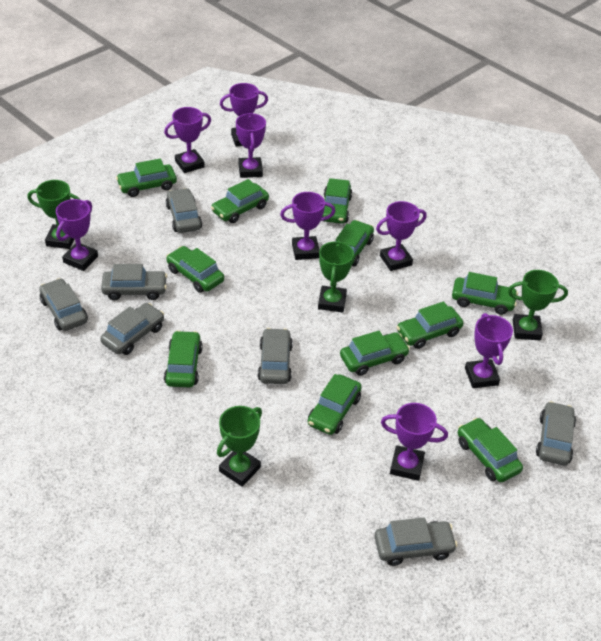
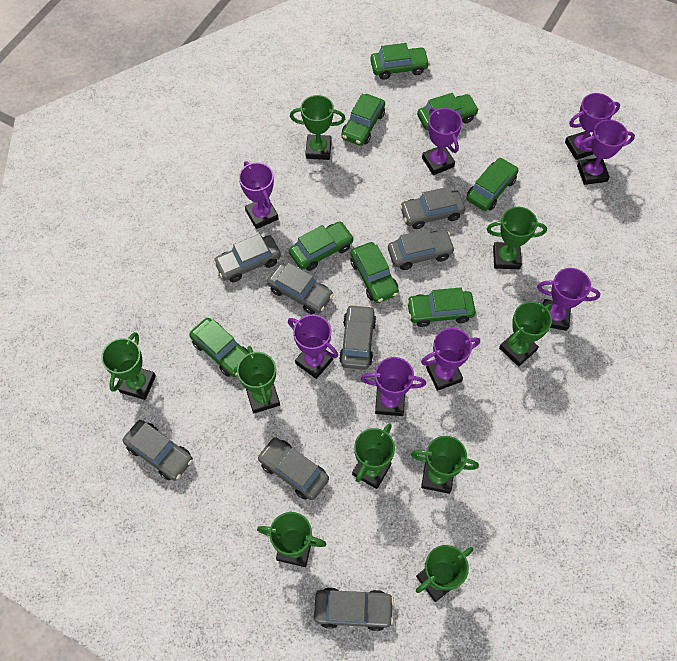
green car: 11 -> 8
green trophy: 4 -> 9
grey car: 7 -> 8

